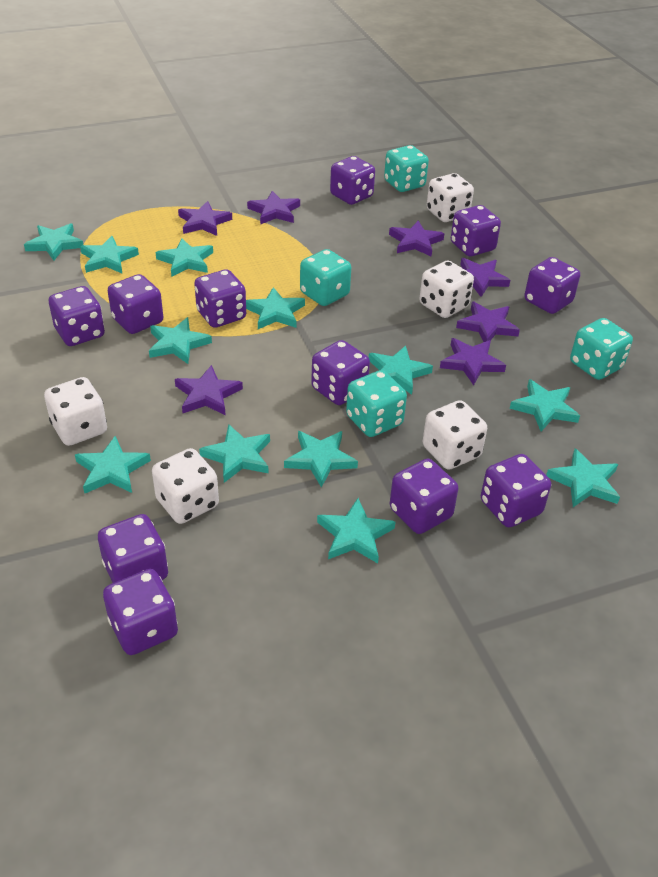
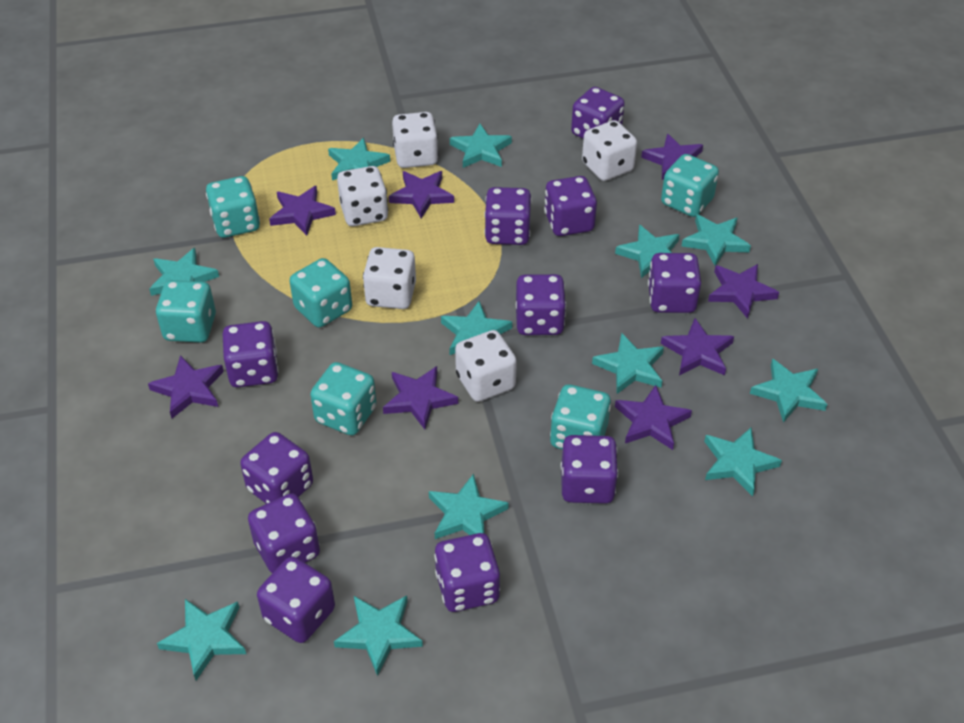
purple star: 7 -> 8
turquoise dice: 4 -> 6

